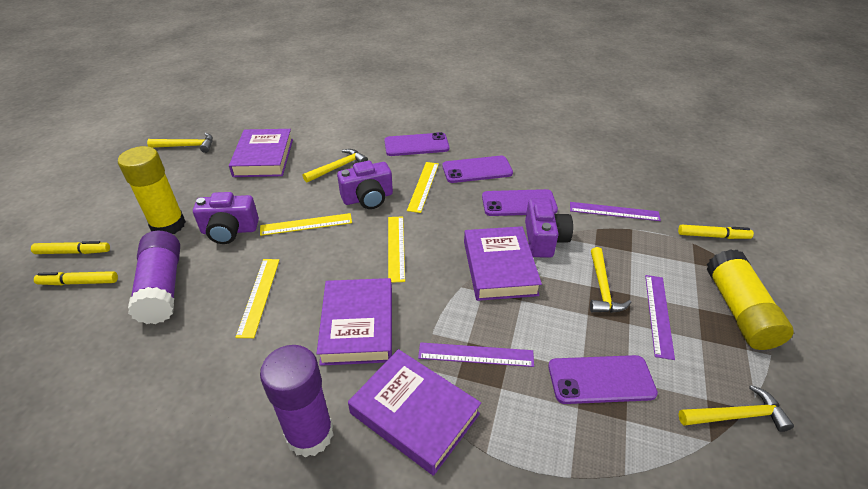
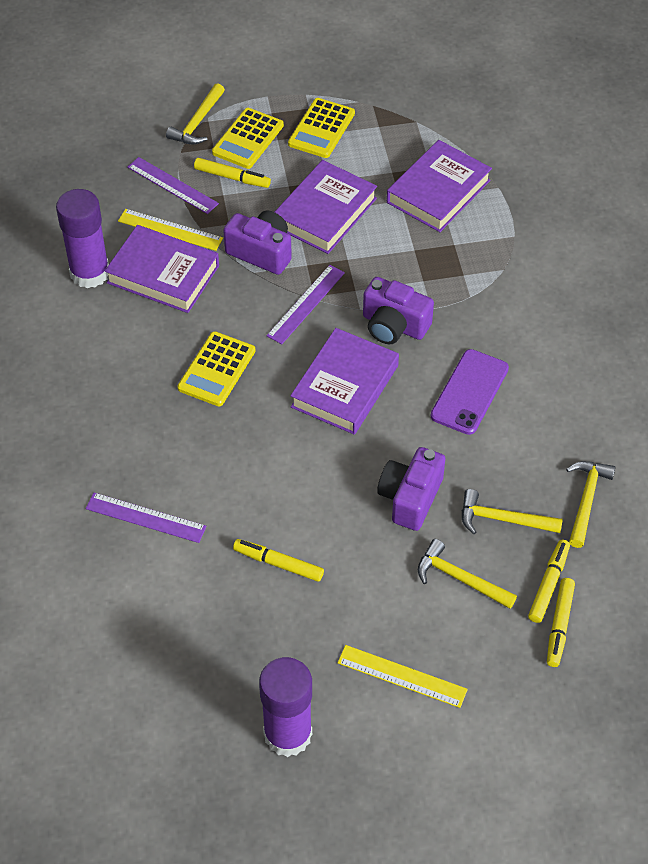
purple phone: 4 -> 1
yellow calculator: 0 -> 3
yellow glue stick: 2 -> 0
yellow marker: 3 -> 4
yellow ruler: 4 -> 2

